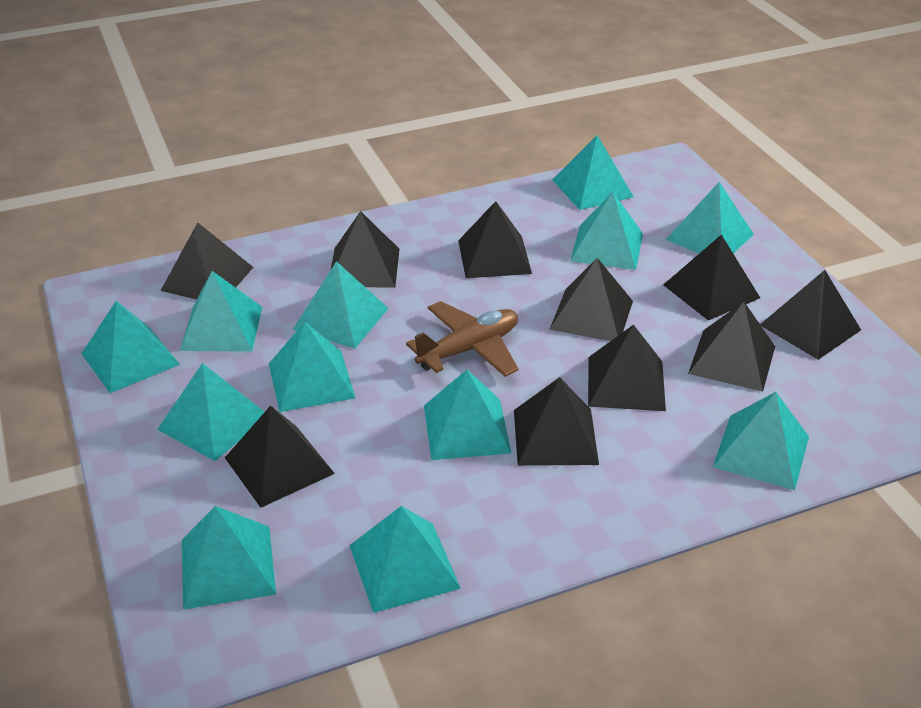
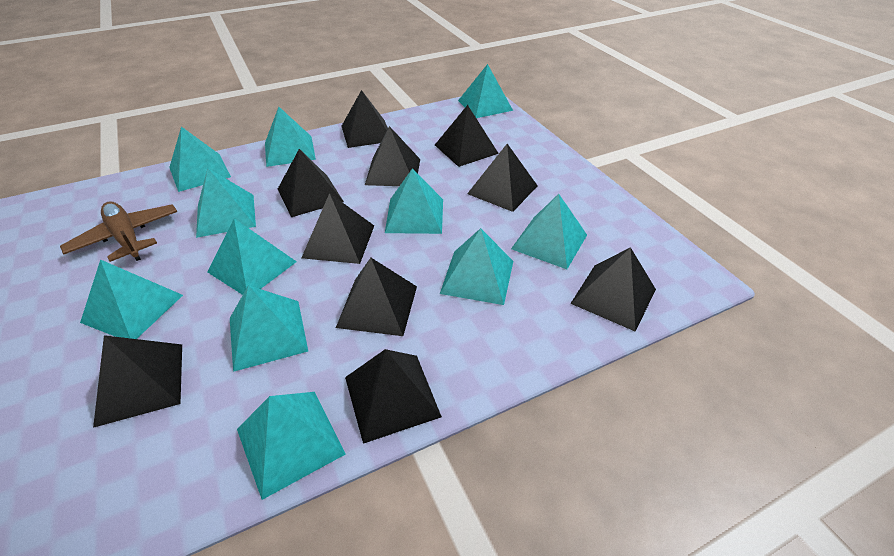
turquoise pyramid: 12 -> 11

